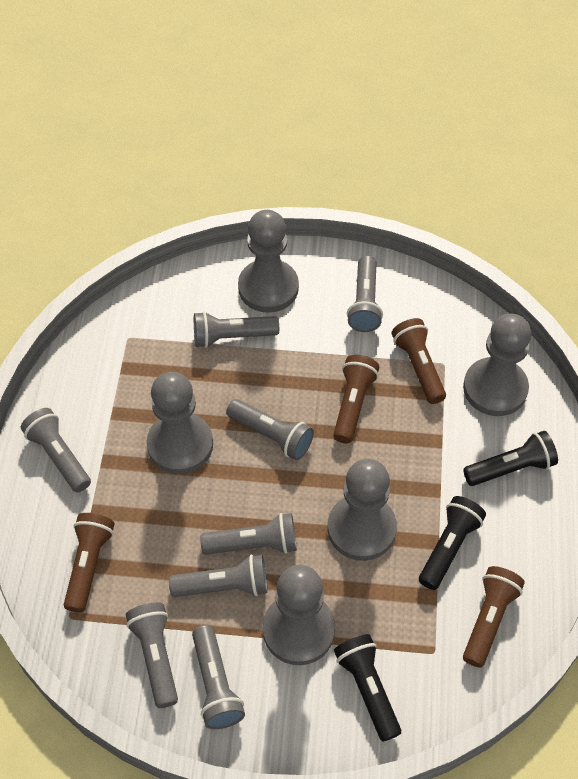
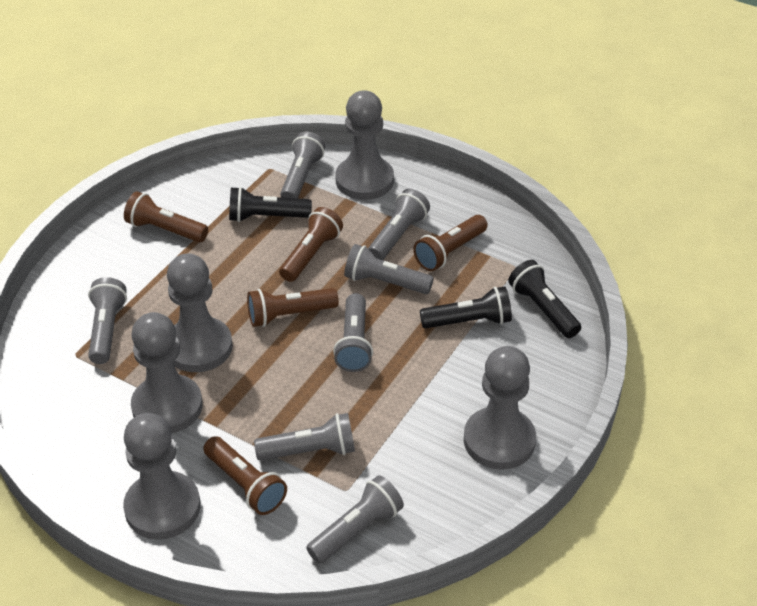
brown flashlight: 4 -> 5
grey flashlight: 8 -> 7

